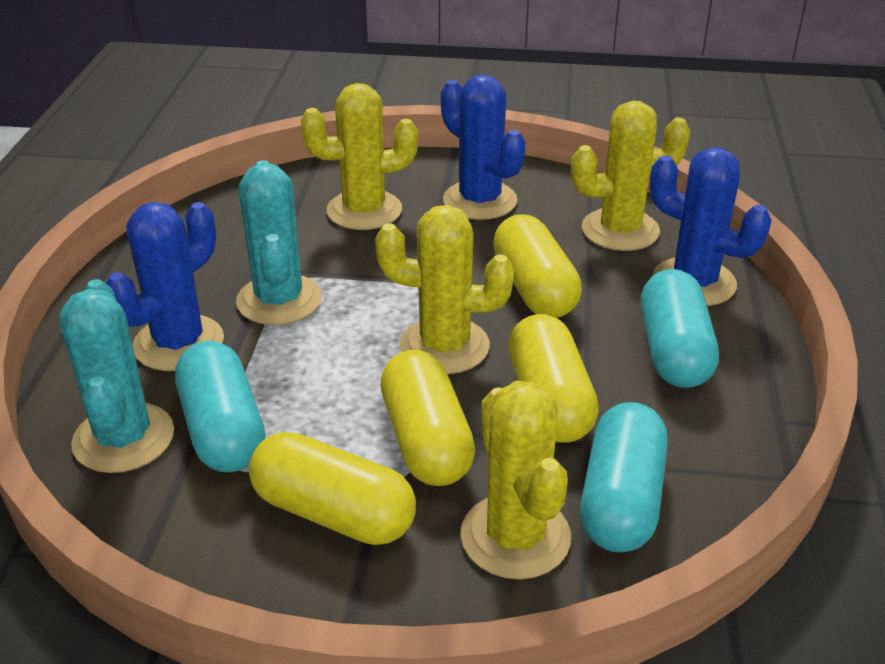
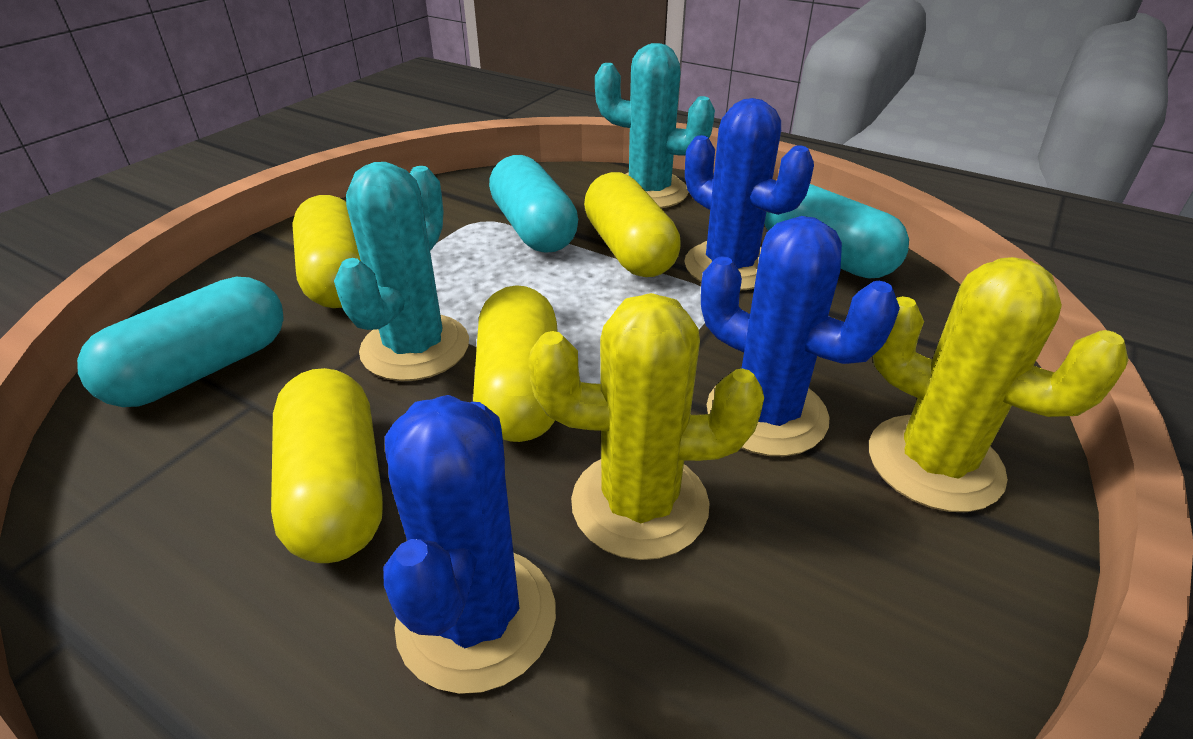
yellow cactus: 4 -> 2

